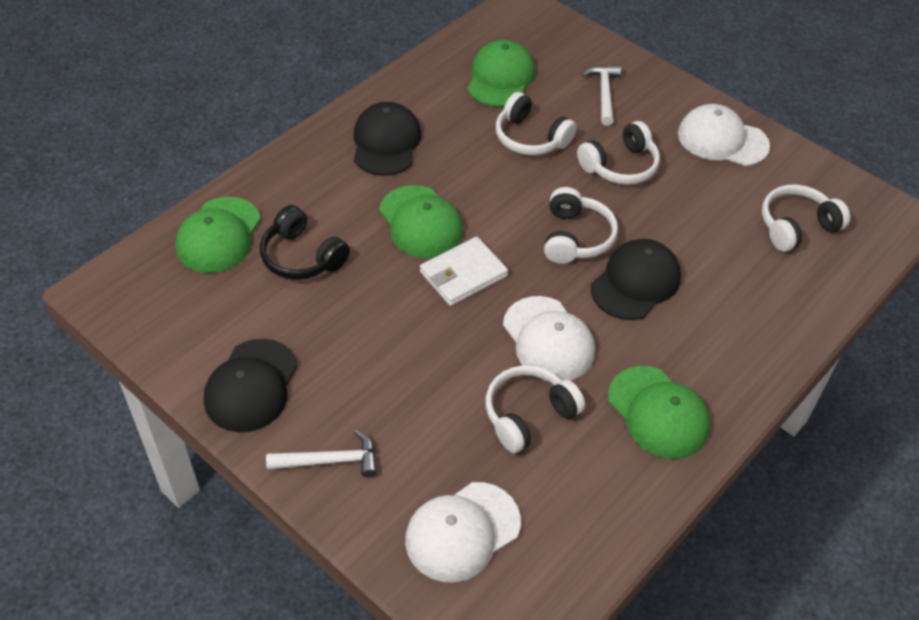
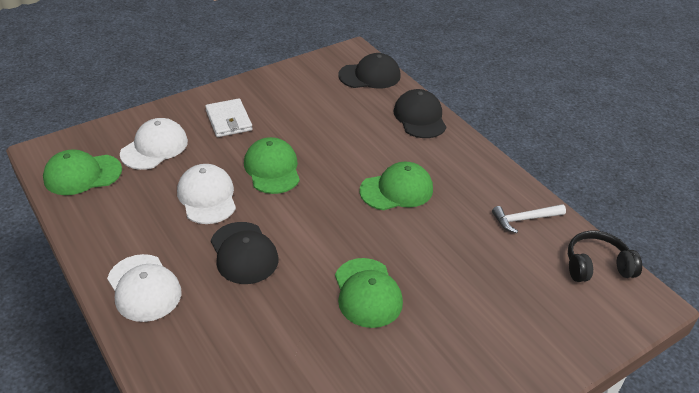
white hammer: 2 -> 1
white headphones: 5 -> 0

